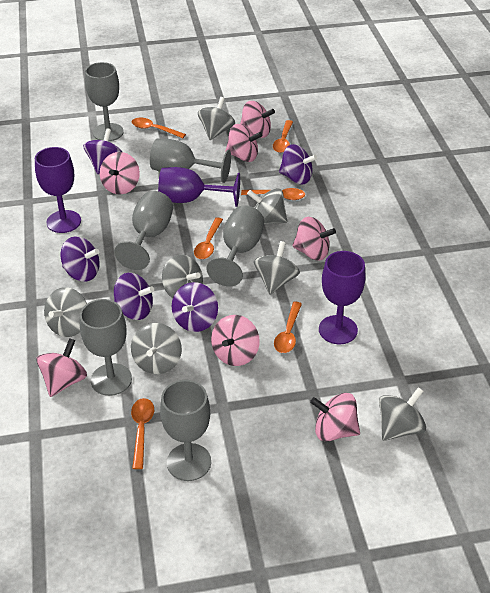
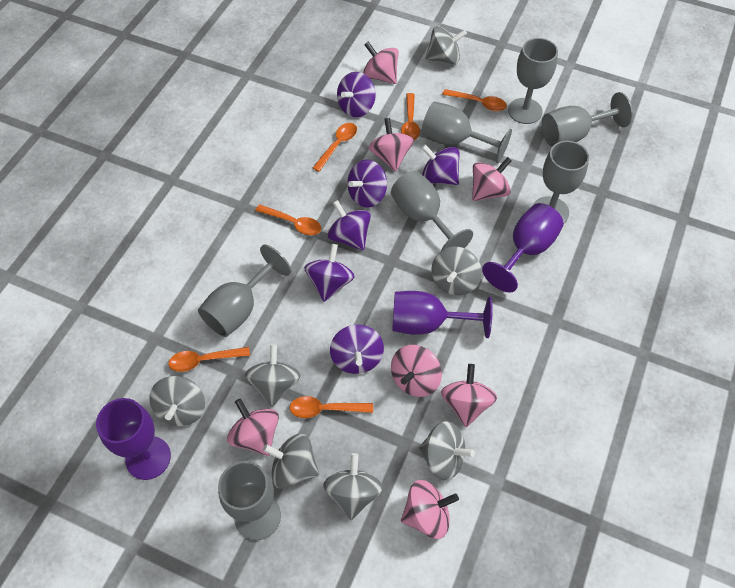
grey goblet: 6 -> 7
purple spinning top: 5 -> 6

